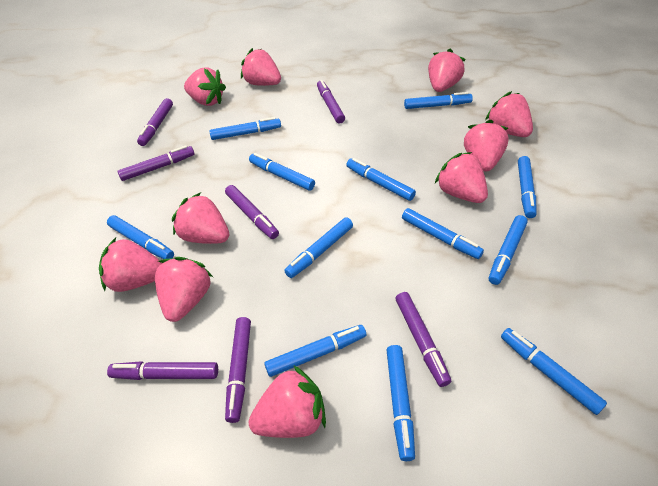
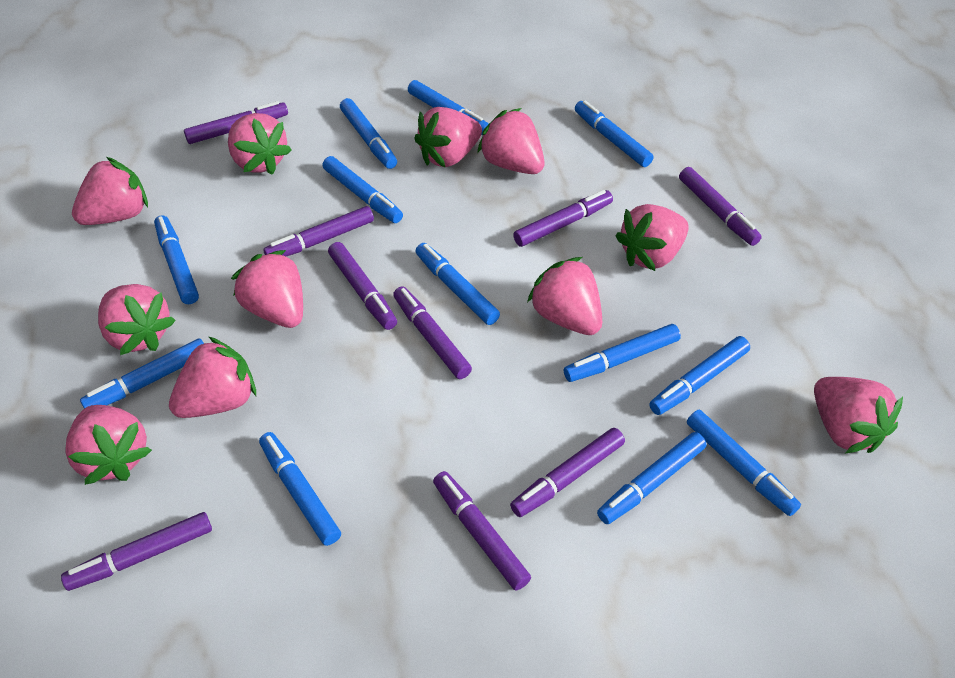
pink strawberry: 10 -> 11
purple marker: 7 -> 9

